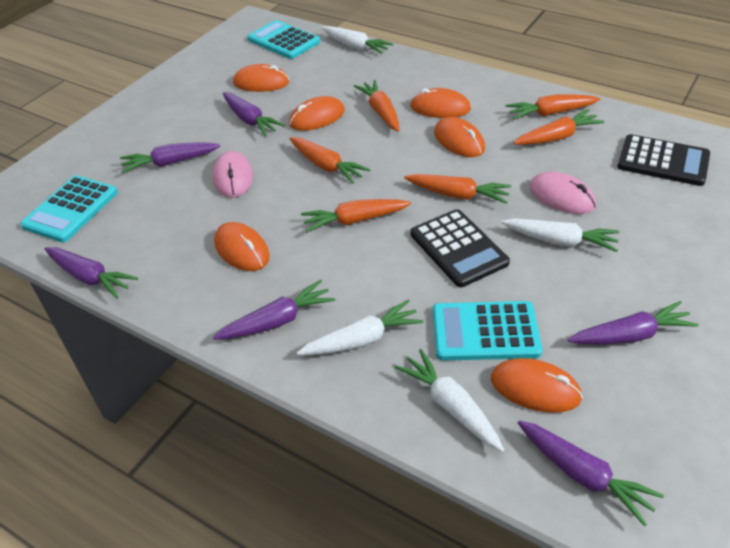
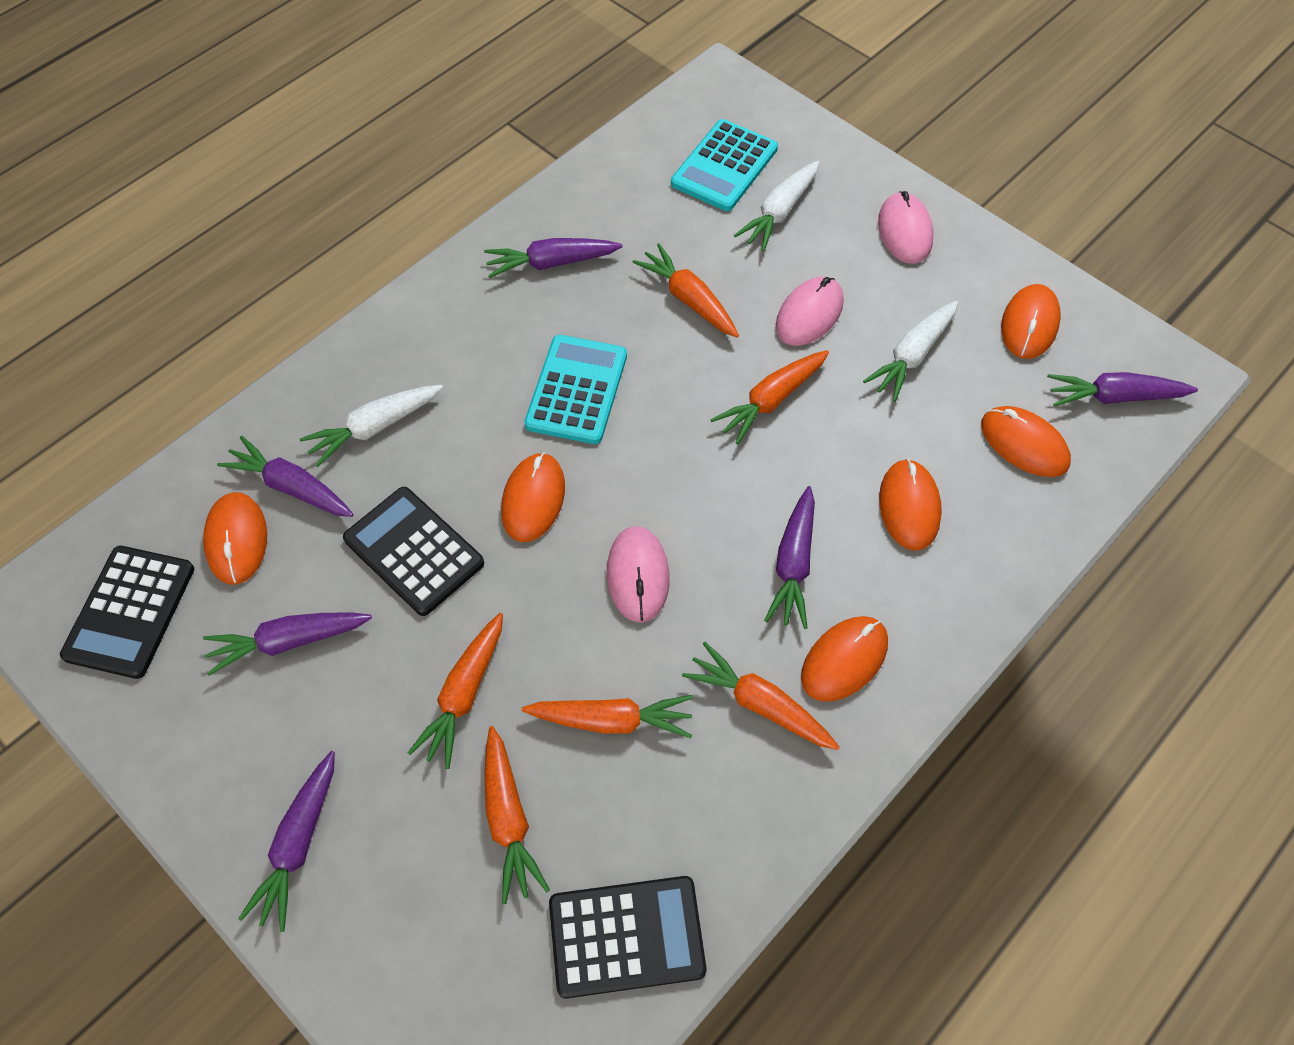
black calculator: 2 -> 3
pink mouse: 2 -> 3
turquoise calculator: 3 -> 2
white carrot: 4 -> 3

